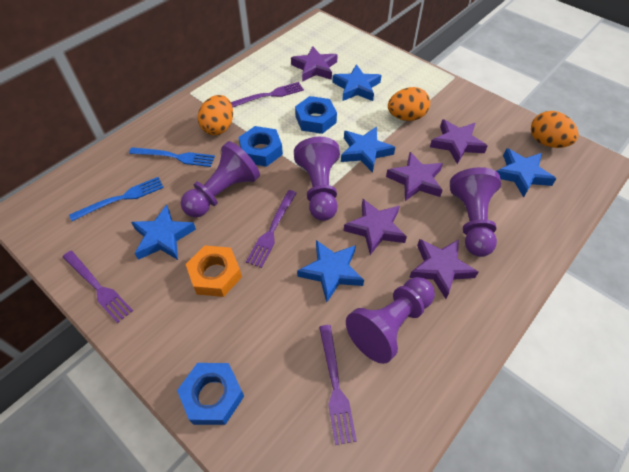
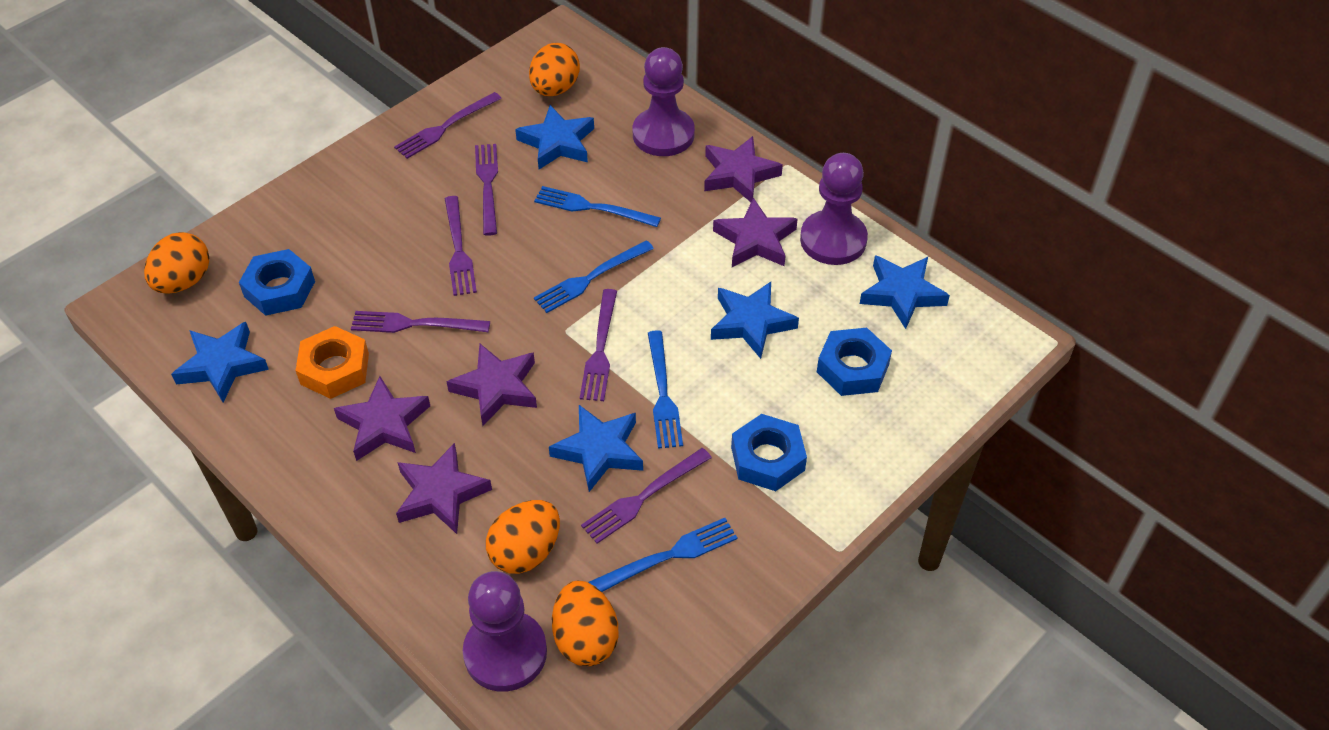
blue fork: 2 -> 4
orange egg: 3 -> 4
purple fork: 4 -> 6
purple pawn: 4 -> 3

